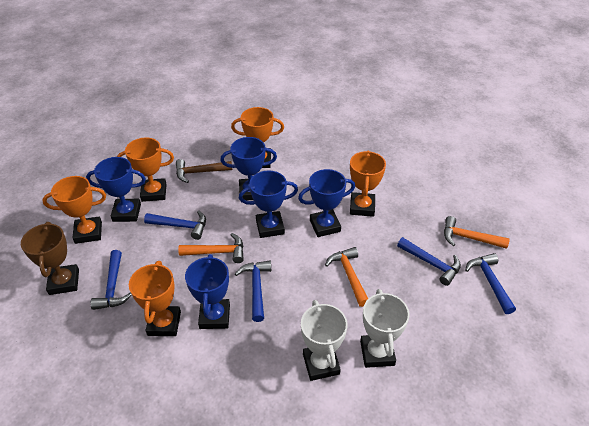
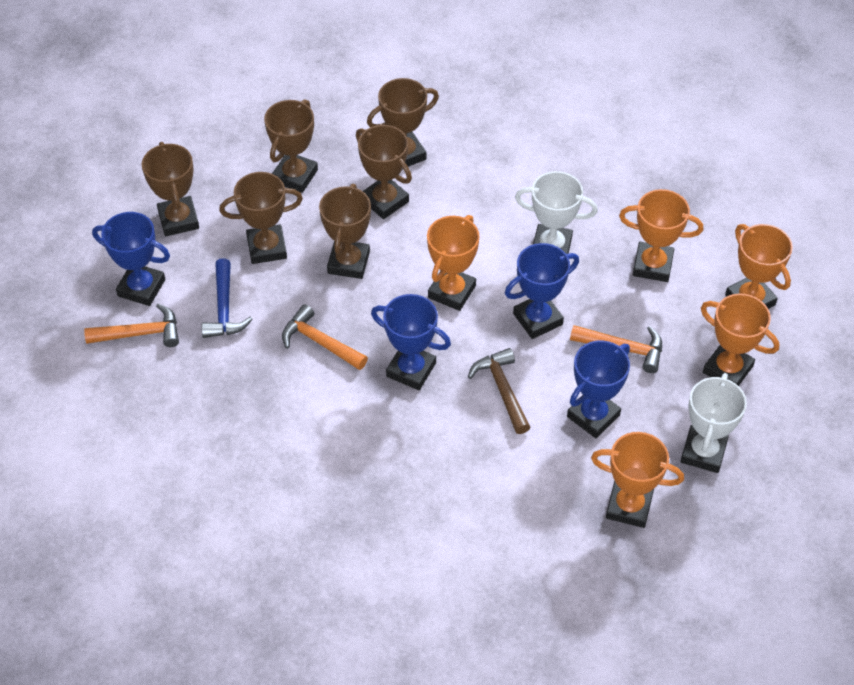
blue hammer: 5 -> 1
blue trophy: 5 -> 4
brown trophy: 1 -> 6

